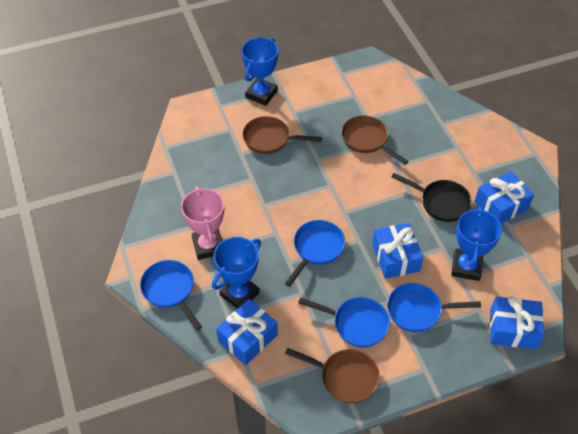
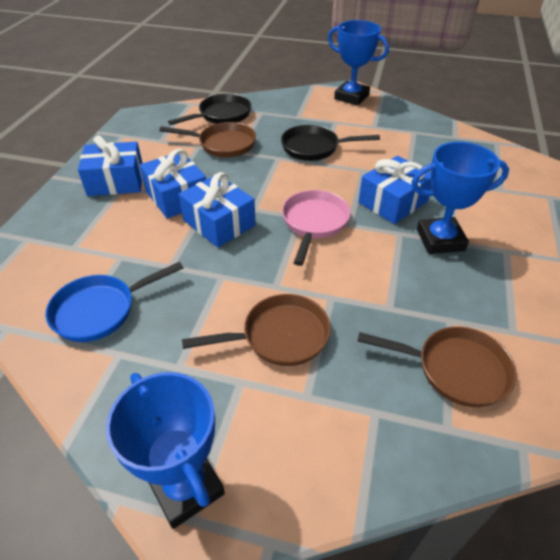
black pan: 1 -> 2
blue pan: 4 -> 1
pink pan: 0 -> 1
pink trophy: 1 -> 0

